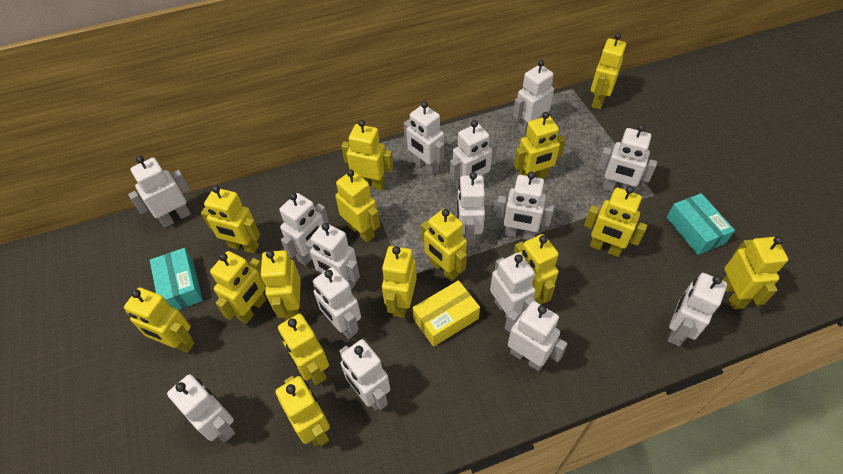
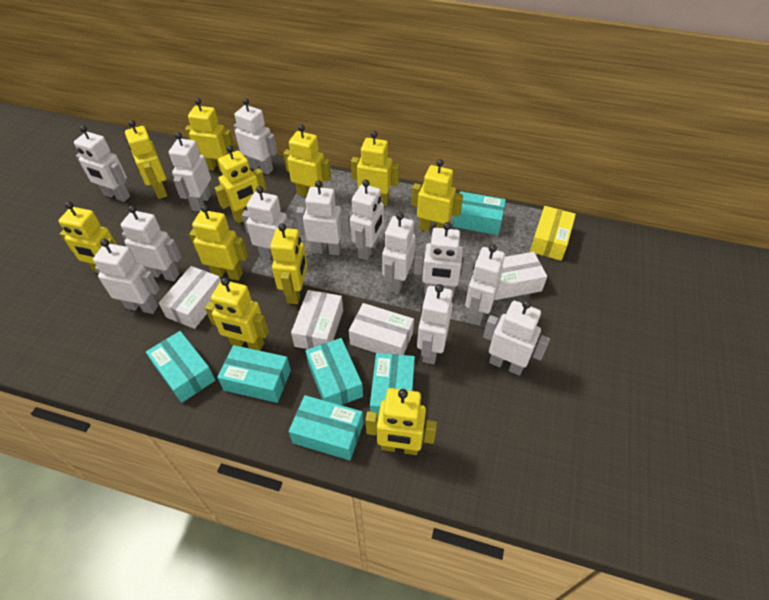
turquoise box: 2 -> 6
white box: 0 -> 4
white robot: 15 -> 13
yellow robot: 15 -> 11

